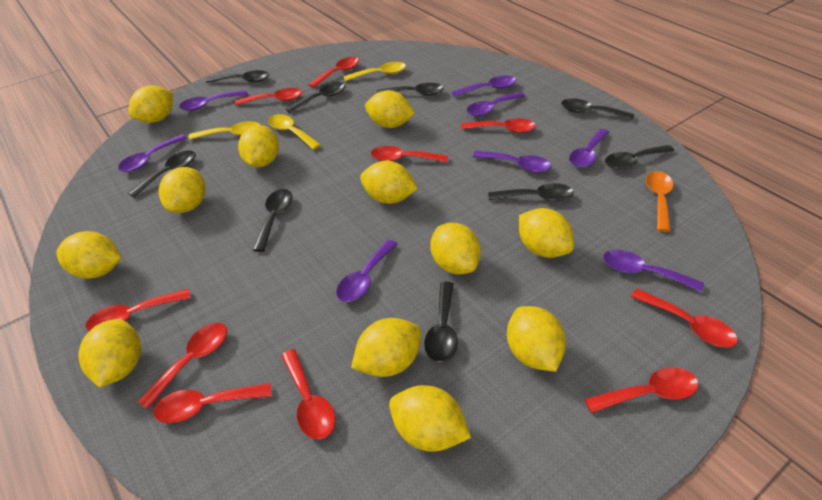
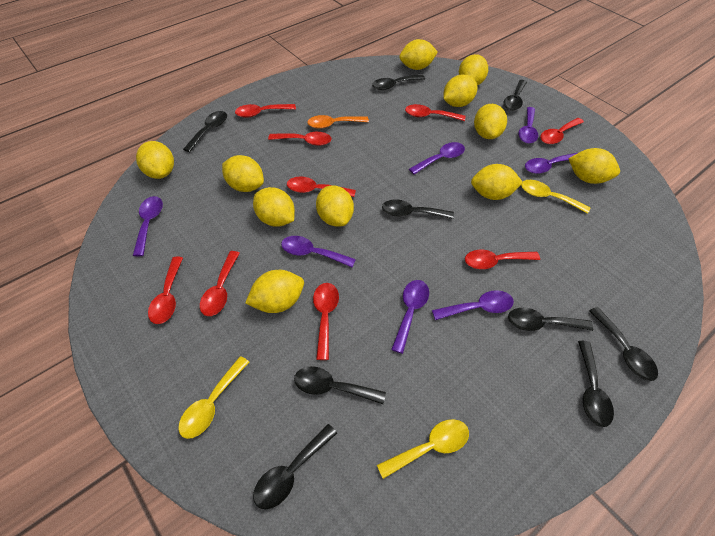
purple spoon: 8 -> 7
red spoon: 10 -> 9
yellow lemon: 12 -> 11

